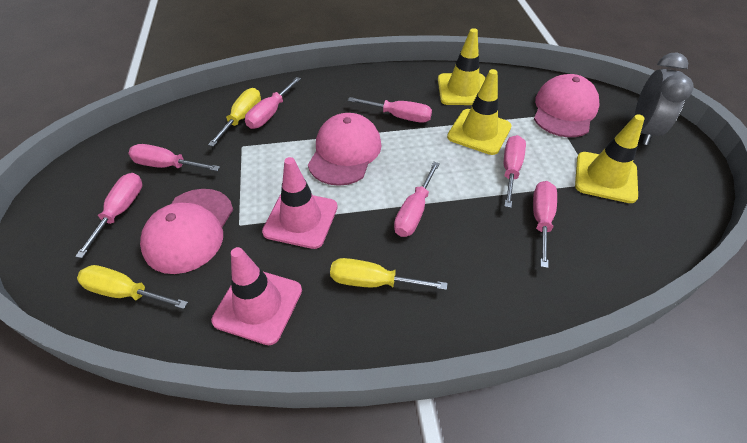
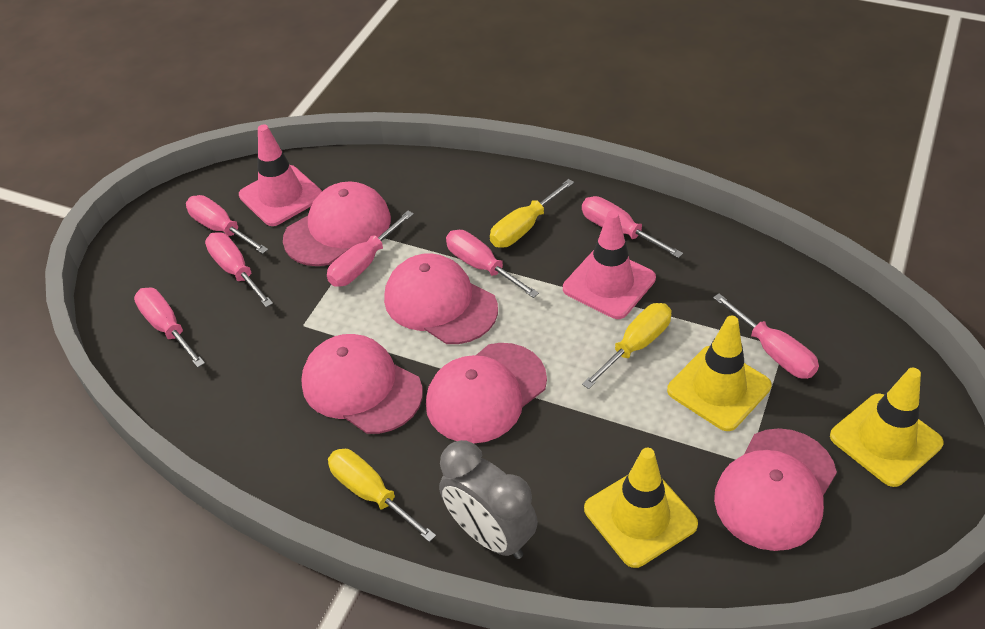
pink cap: 3 -> 5

